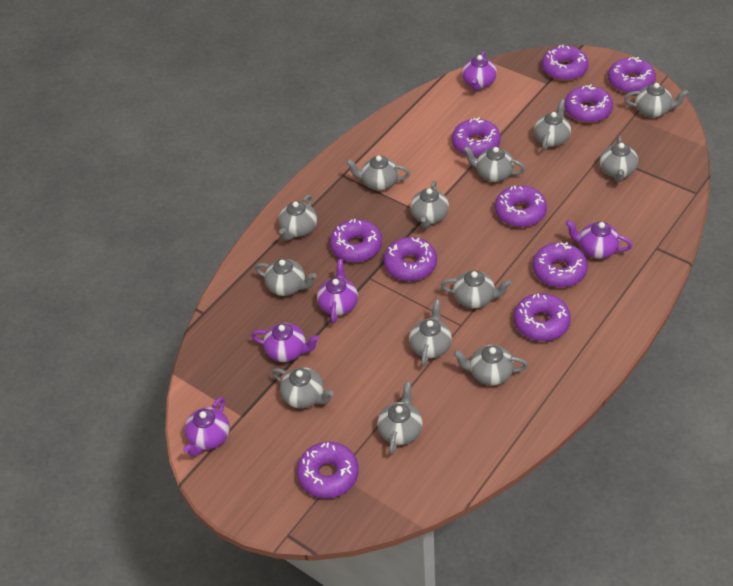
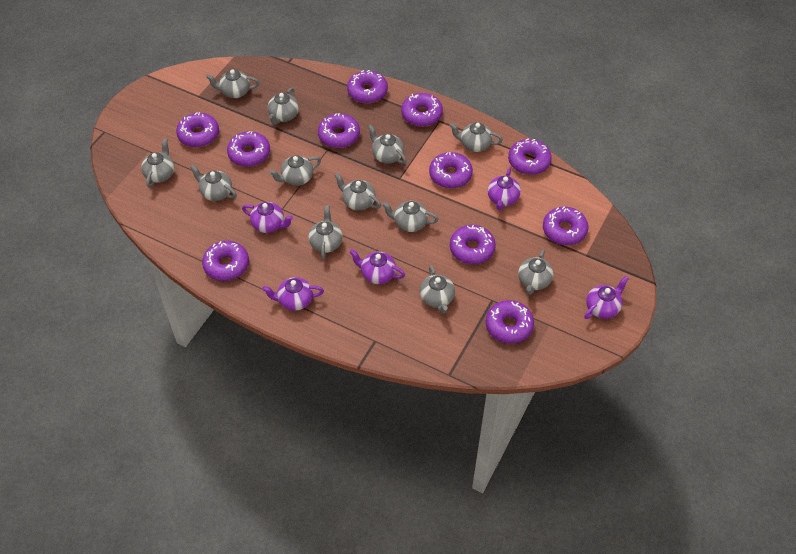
grey teapot: 13 -> 12
purple donut: 10 -> 11

